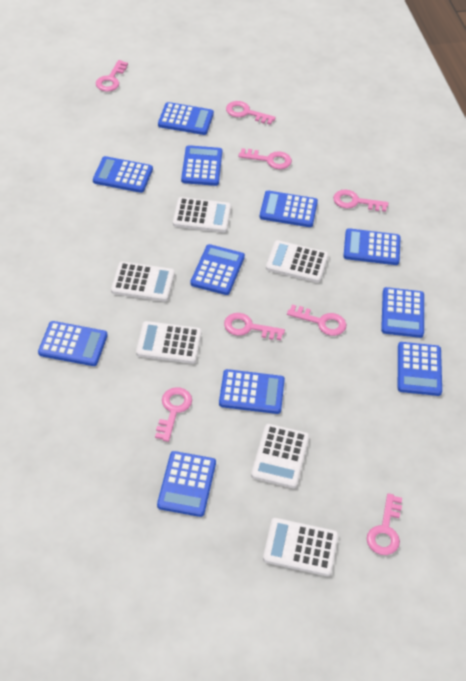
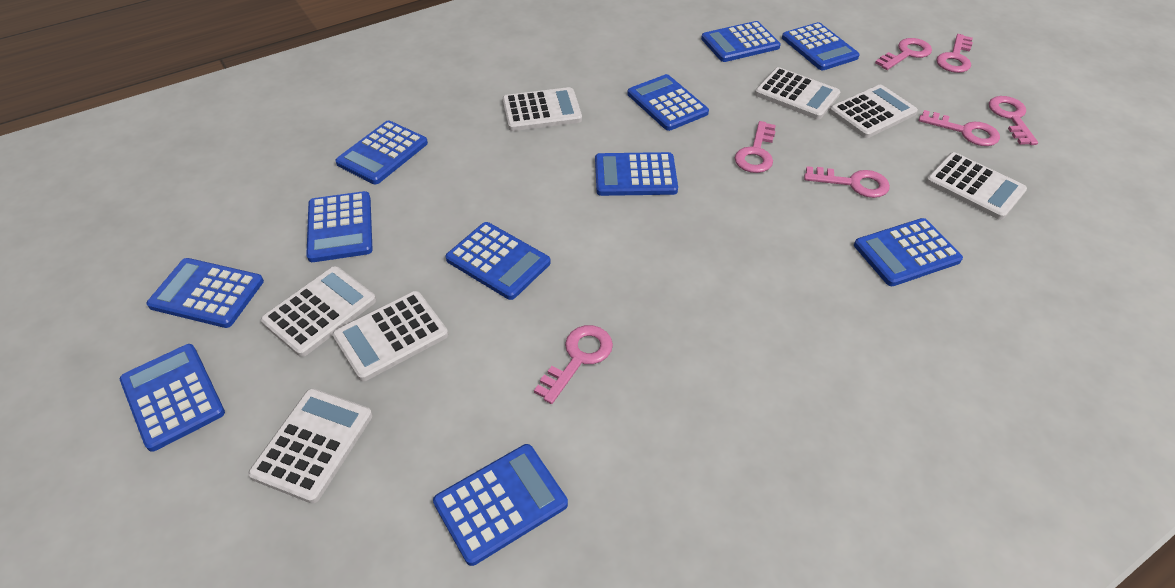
pink key: 8 -> 7
white calculator: 6 -> 7

